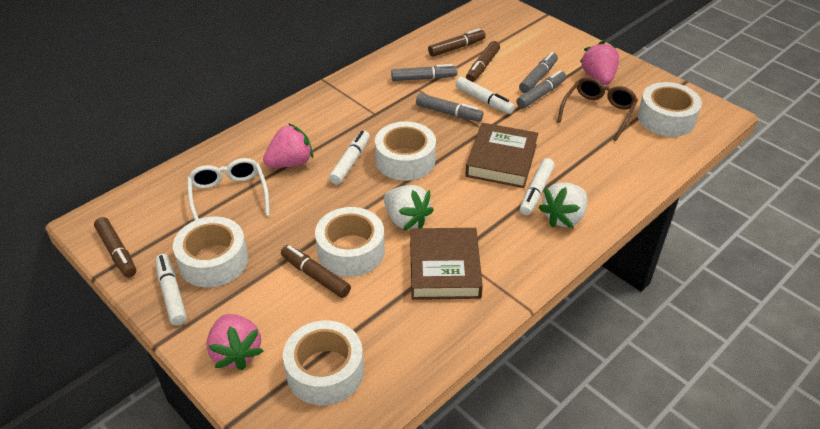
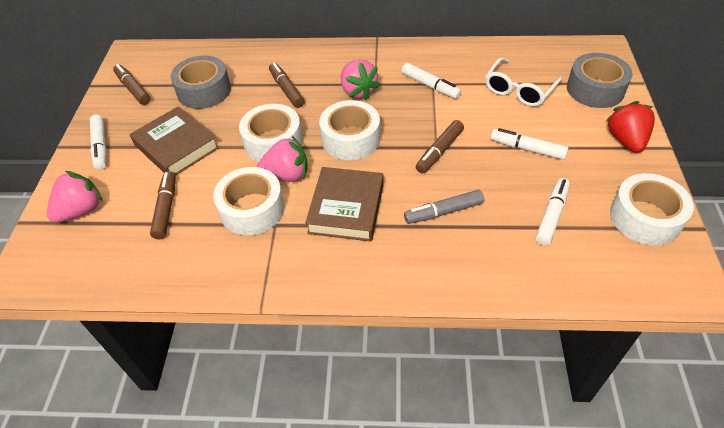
brown glasses: 1 -> 0
grey marker: 4 -> 1
grey tape: 0 -> 2
red strawberry: 0 -> 1
white strawberry: 2 -> 0
white tape: 5 -> 4

